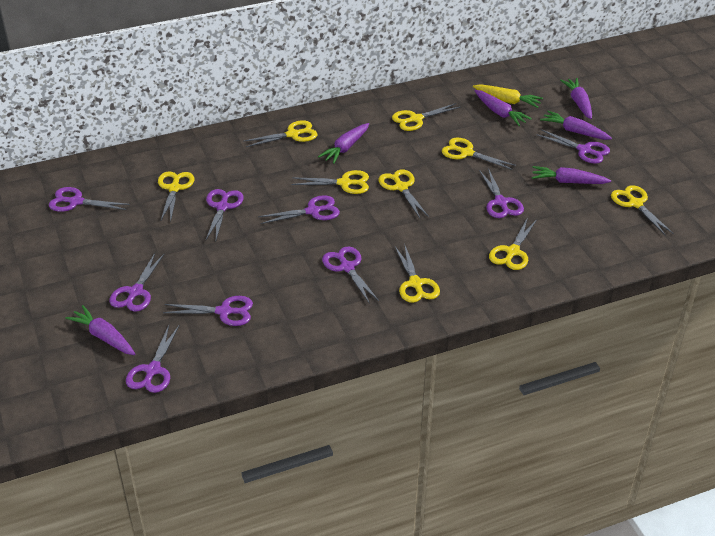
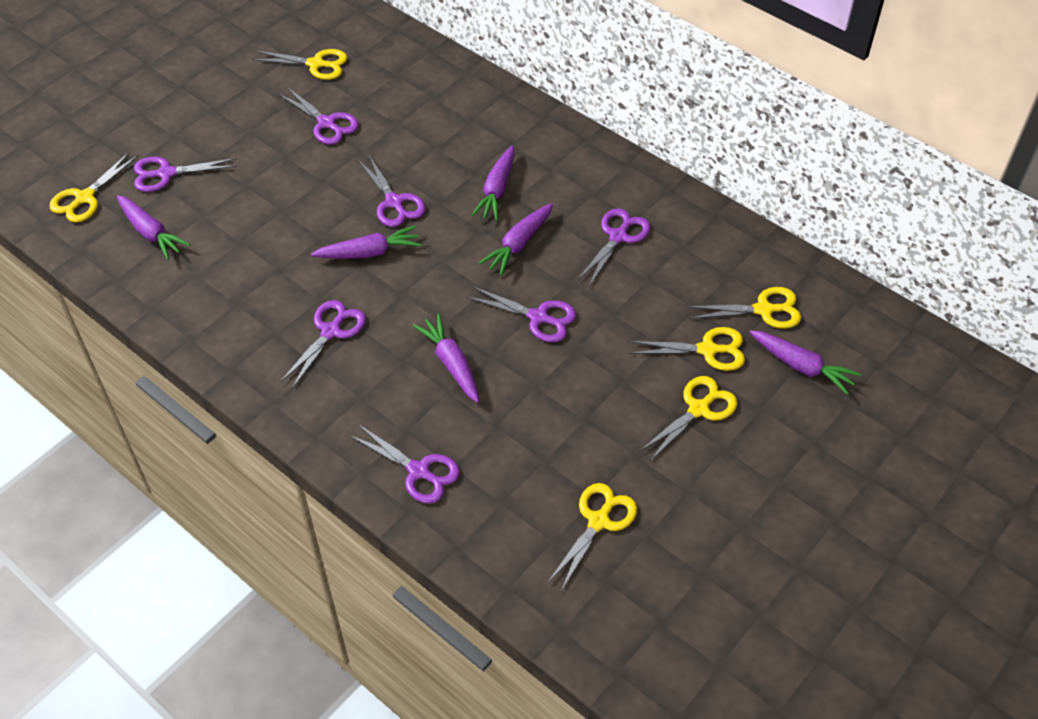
purple scissors: 9 -> 7
yellow carrot: 1 -> 0
yellow scissors: 9 -> 6

